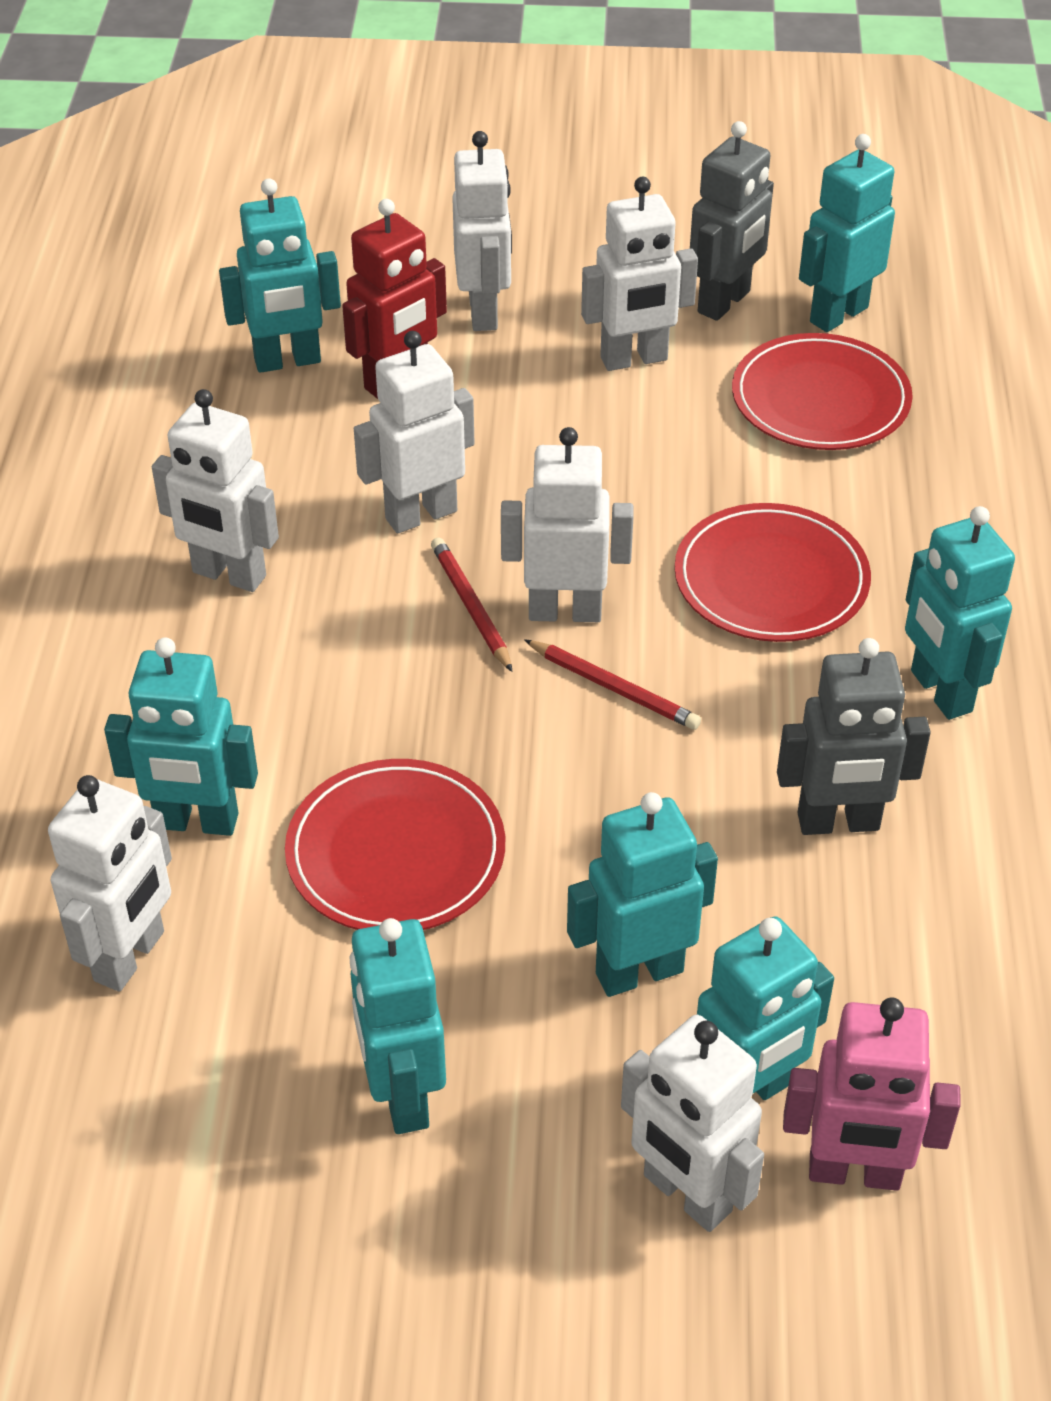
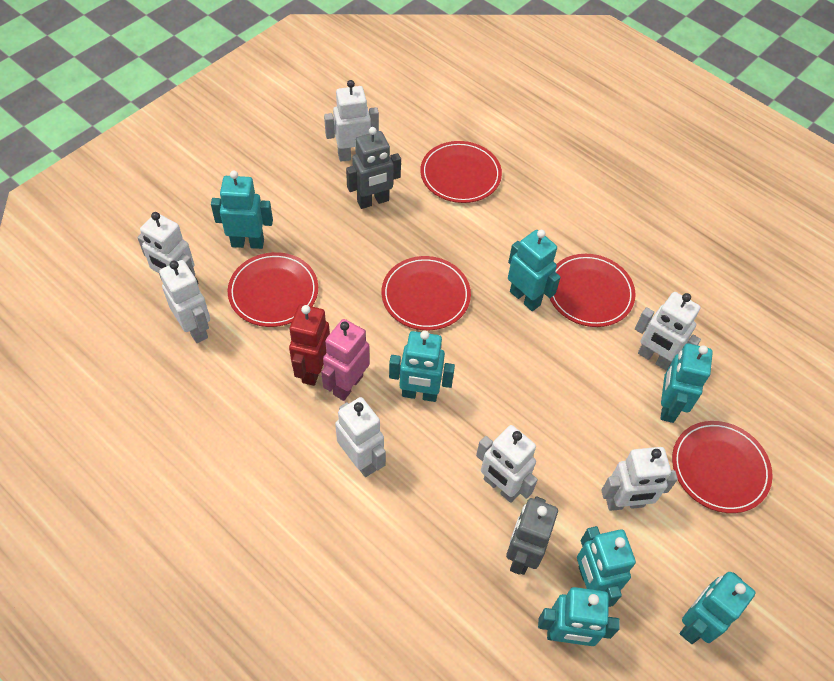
red pencil: 2 -> 0
red plate: 3 -> 5

